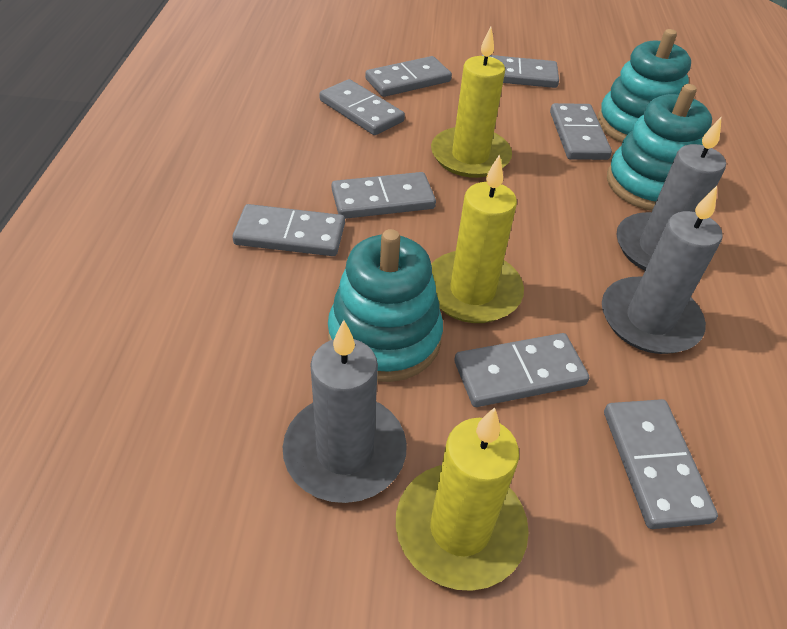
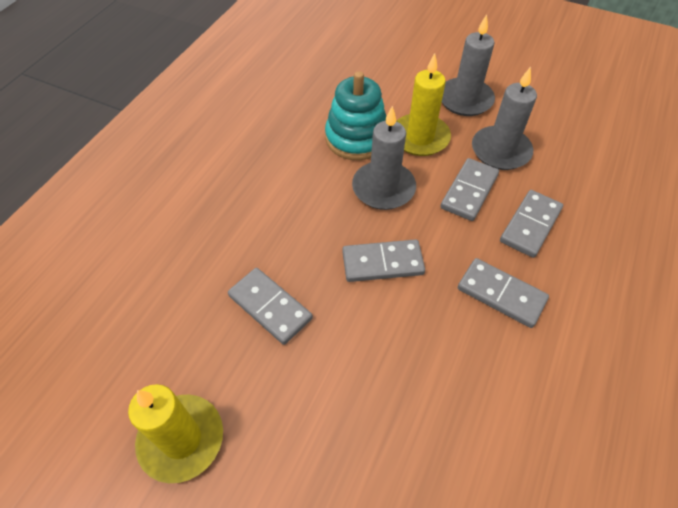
grey domino: 8 -> 5
turquoise stacking toy: 3 -> 1
yellow candle: 3 -> 2

